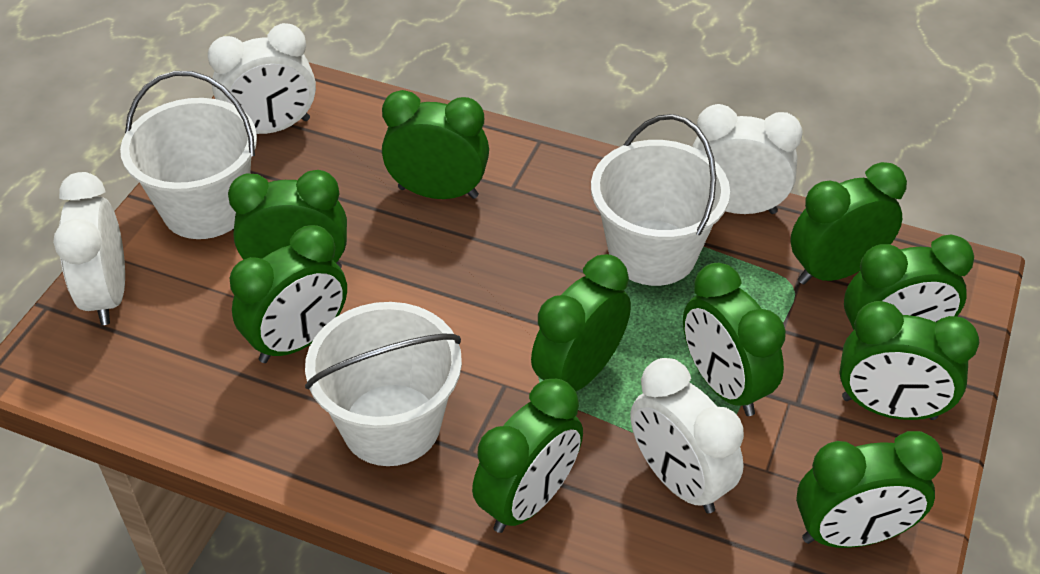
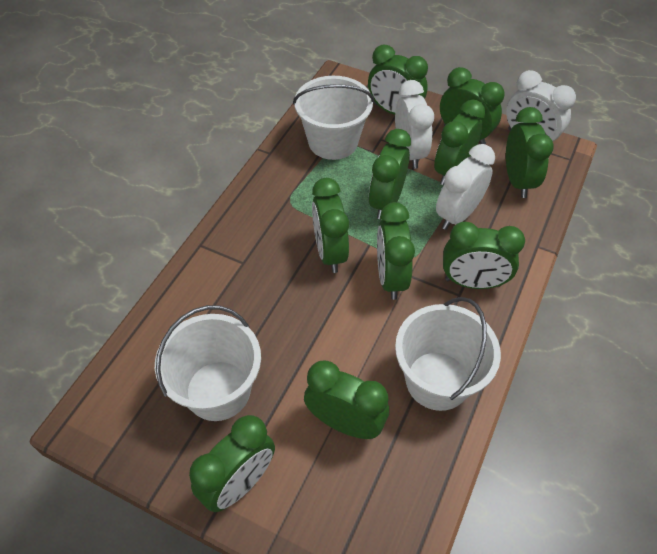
white clock: 4 -> 3

